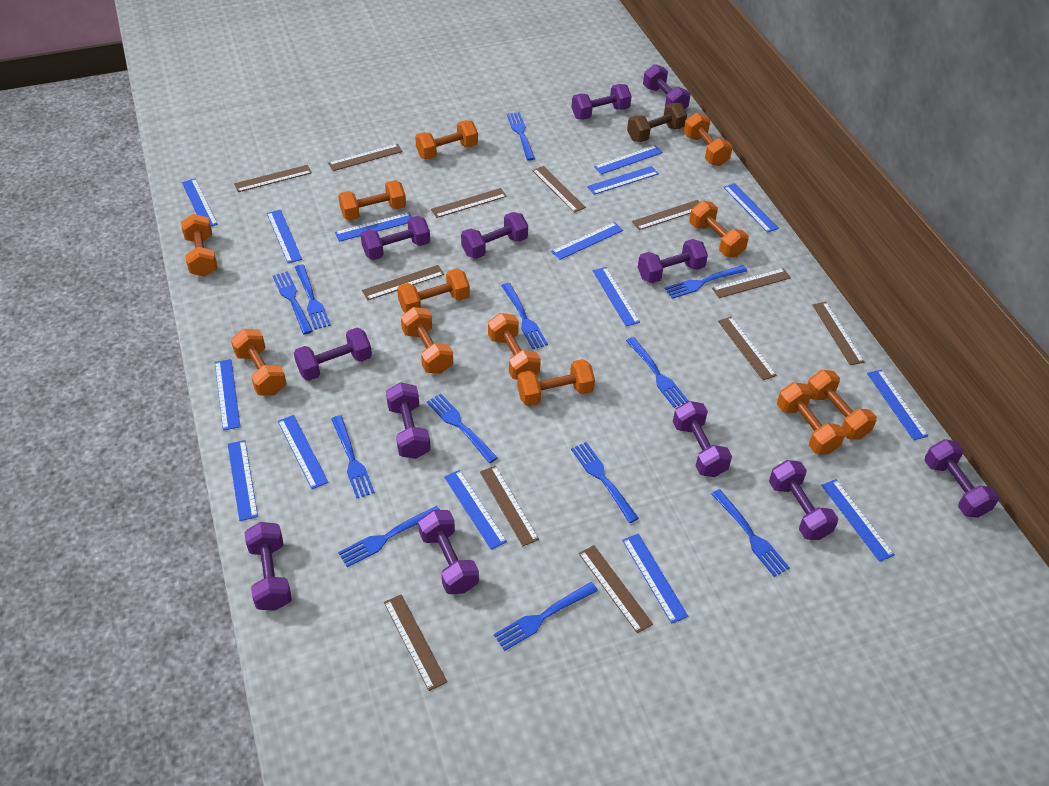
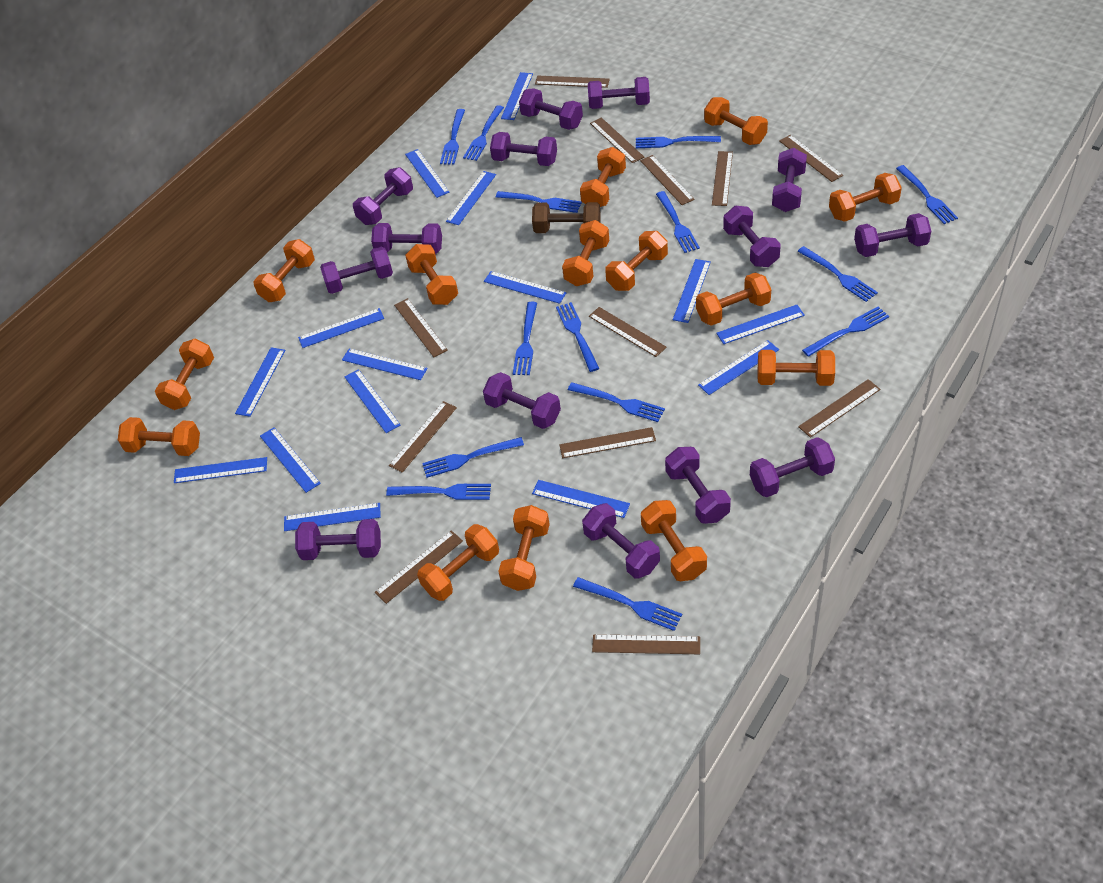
blue fork: 12 -> 14
orange dumbbell: 12 -> 14
purple dumbbell: 12 -> 14

